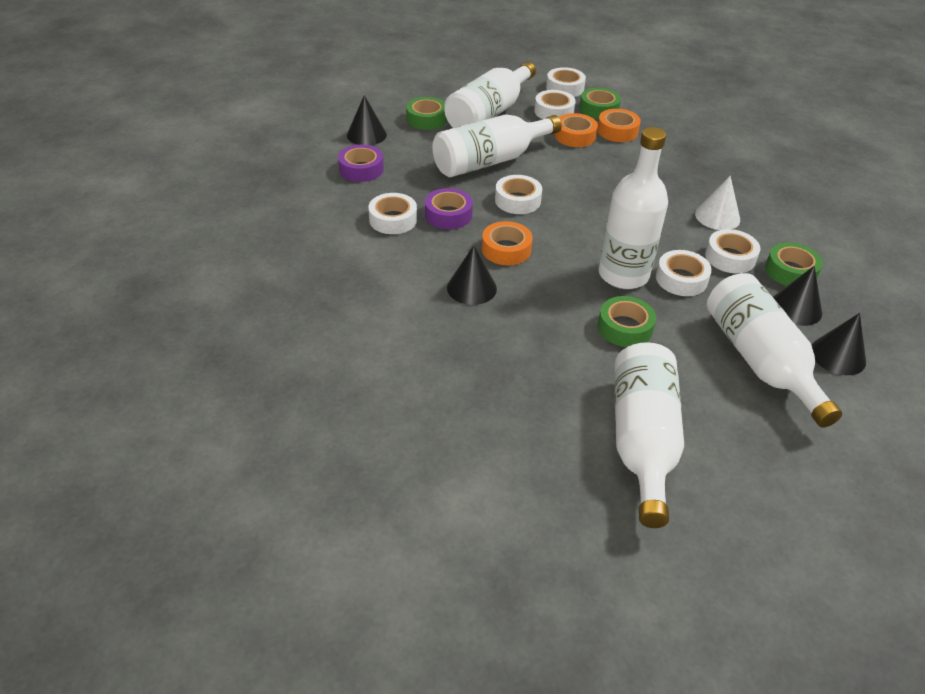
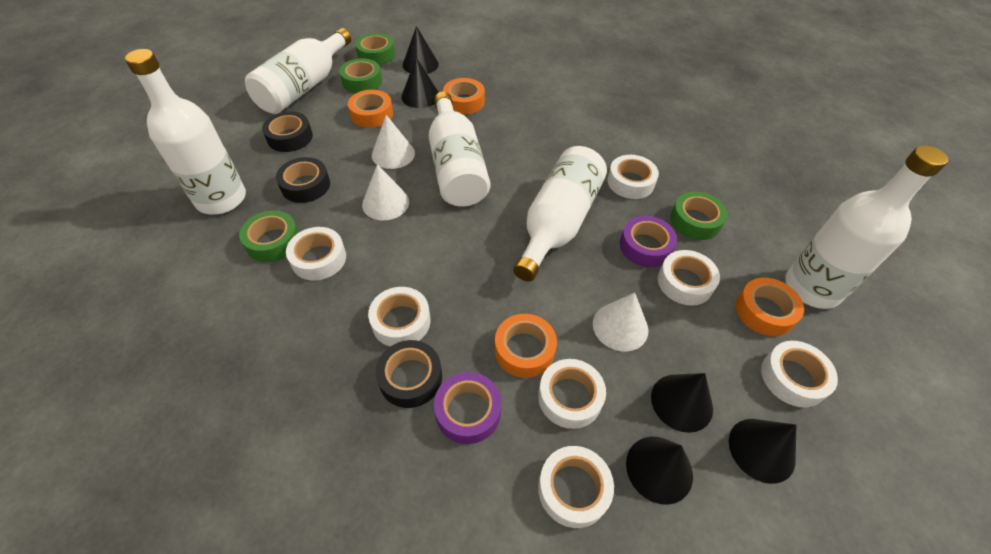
black cone: 4 -> 5
black tape: 0 -> 3
orange tape: 3 -> 4
white cone: 1 -> 3
white tape: 6 -> 7

